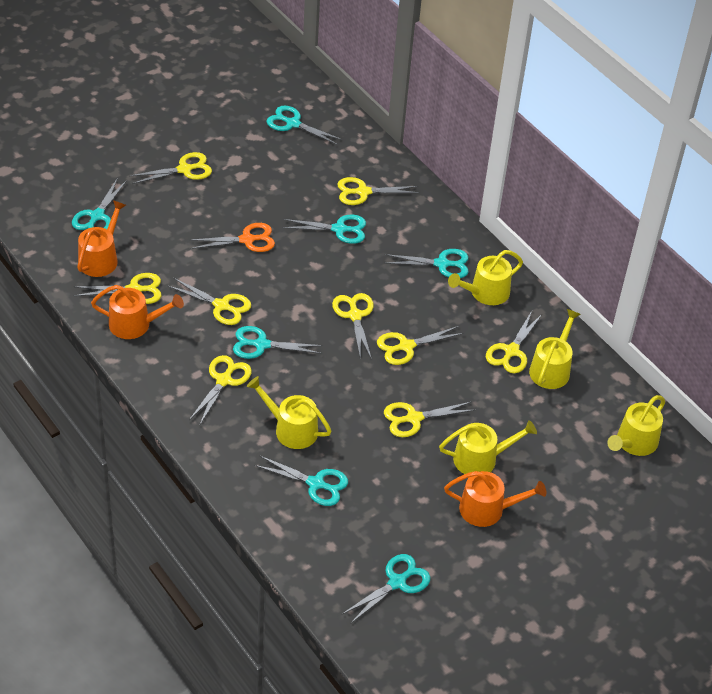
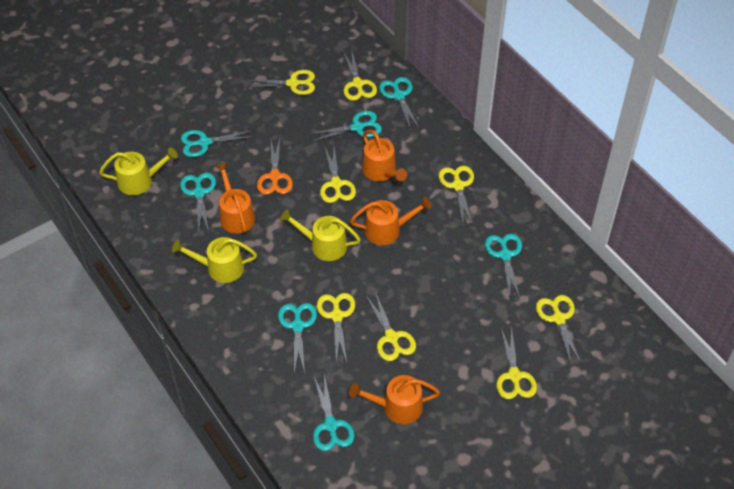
orange watering can: 3 -> 4
yellow scissors: 9 -> 8
yellow watering can: 5 -> 3

